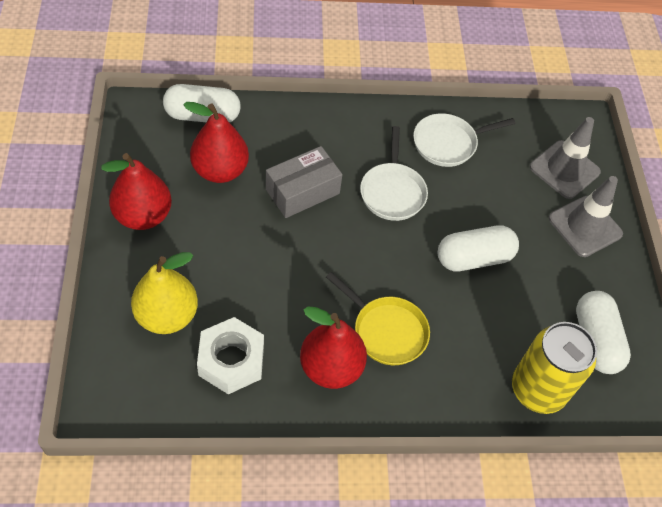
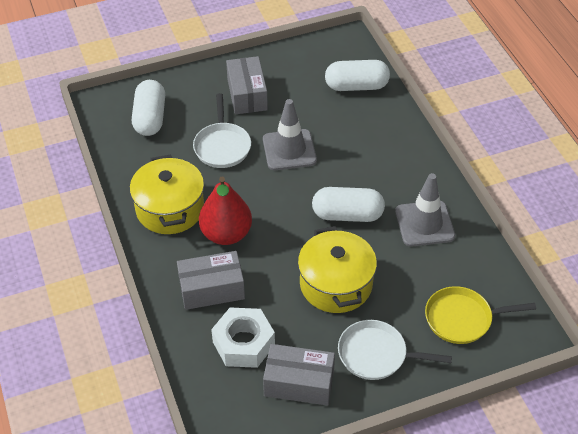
grey box: 1 -> 3
red pear: 3 -> 1
yellow can: 1 -> 0
yellow pear: 1 -> 0
yellow pot: 0 -> 2

